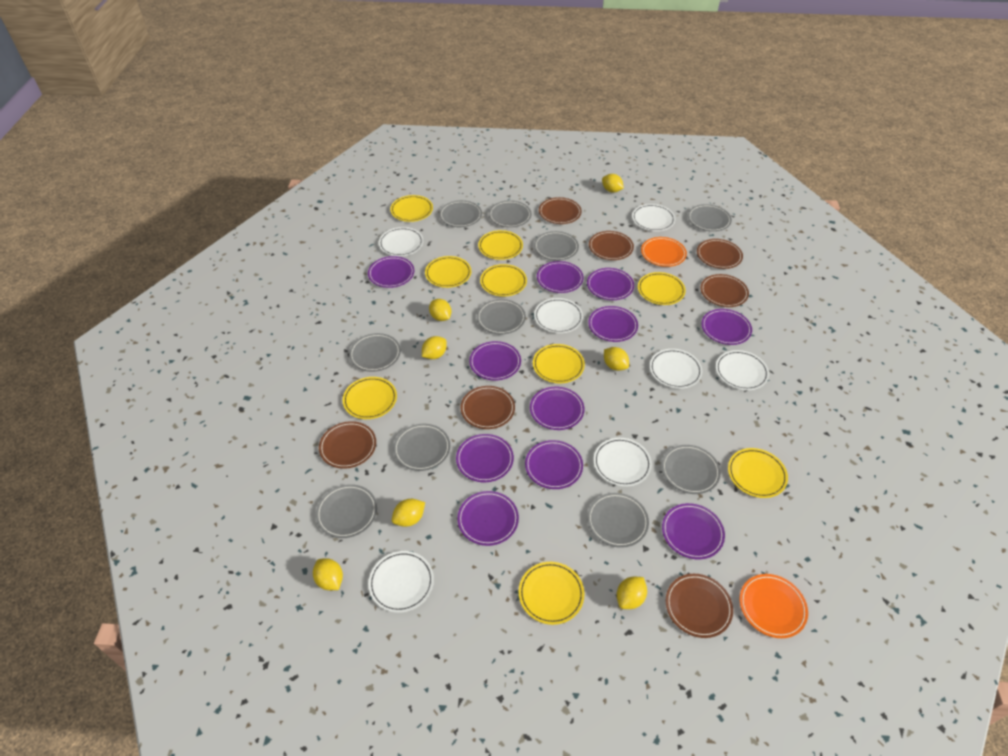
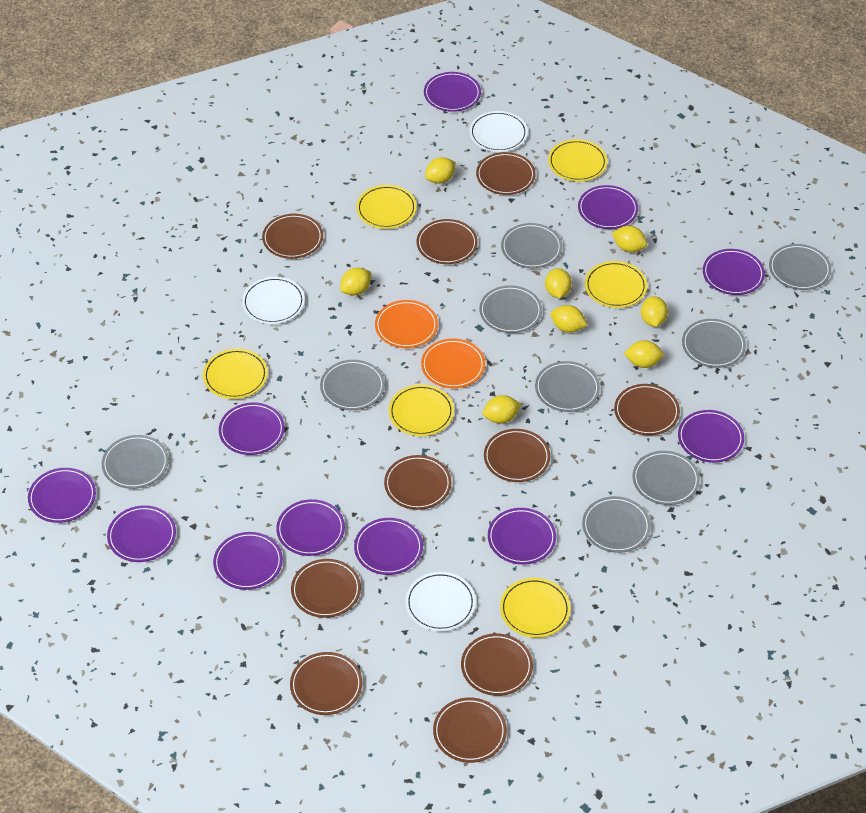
brown plate: 7 -> 10
grey plate: 10 -> 9
white plate: 7 -> 3
yellow lemon: 7 -> 8
yellow plate: 9 -> 6

